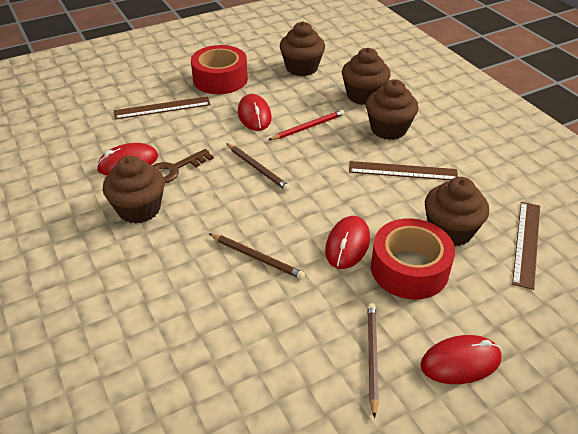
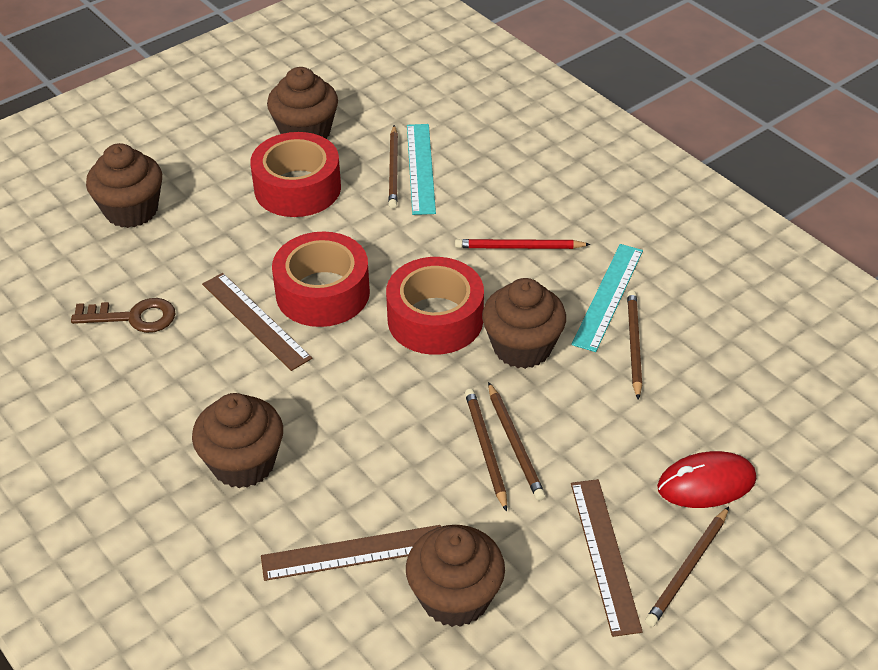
brown pencil: 3 -> 5
red mouse: 4 -> 1
red tape: 2 -> 3
turquoise ruler: 0 -> 2

